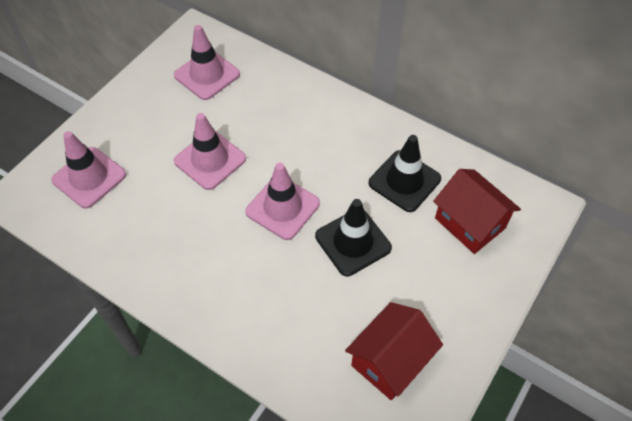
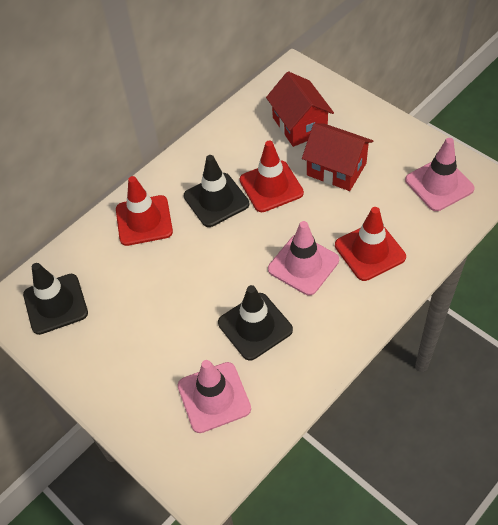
black traffic cone: 2 -> 3
pink traffic cone: 4 -> 3
red traffic cone: 0 -> 3

